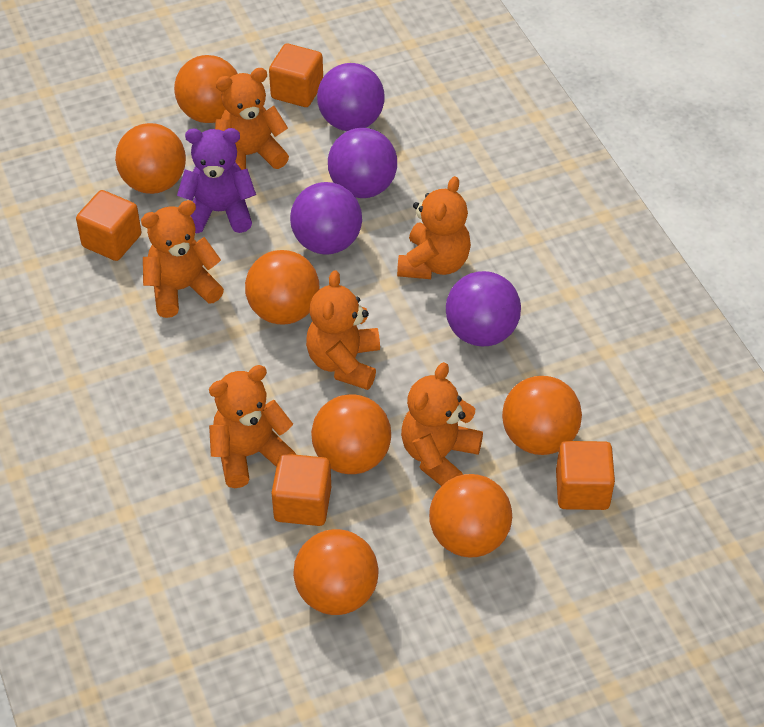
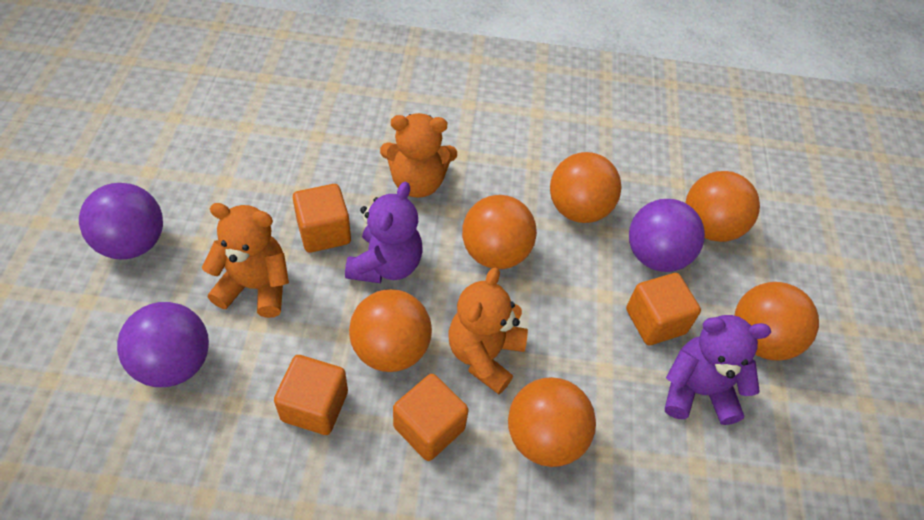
orange ball: 7 -> 6
orange teddy bear: 6 -> 3
purple ball: 4 -> 3
purple teddy bear: 1 -> 2

